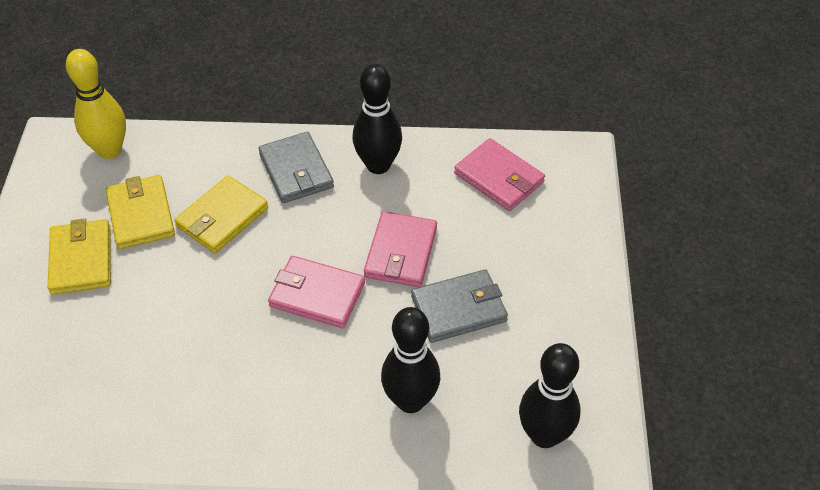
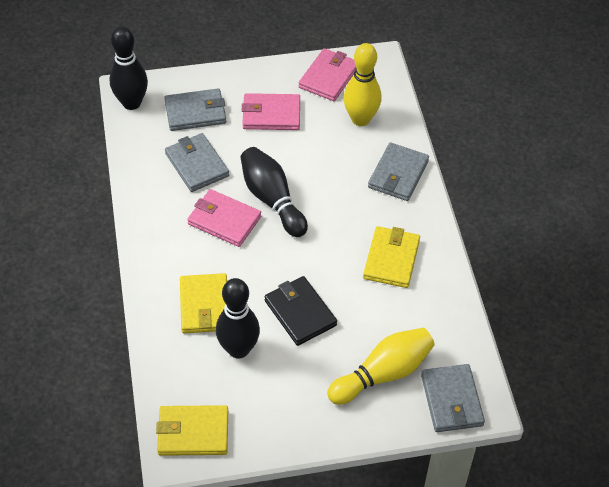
black wallet: 0 -> 1
grey wallet: 2 -> 4
yellow bowling pin: 1 -> 2

